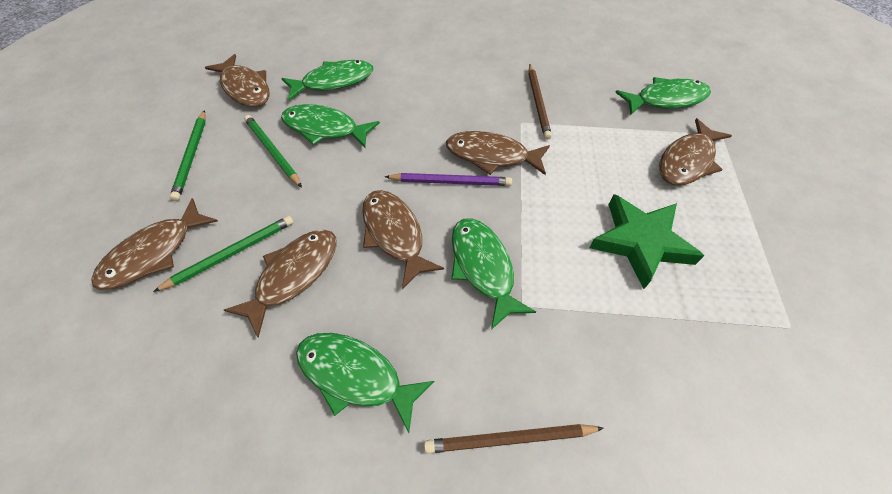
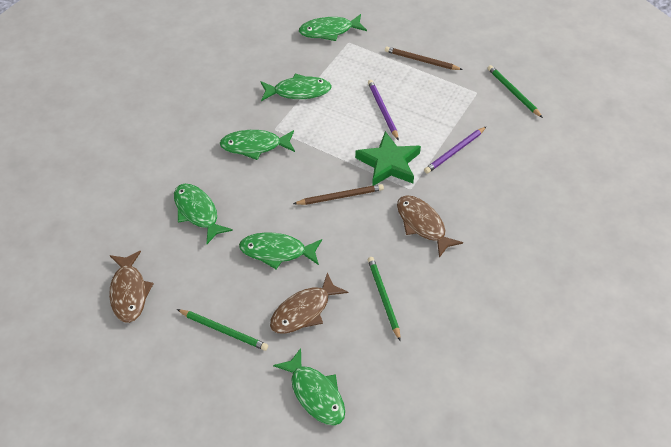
brown fish: 6 -> 3
green fish: 5 -> 6
purple pencil: 1 -> 2

